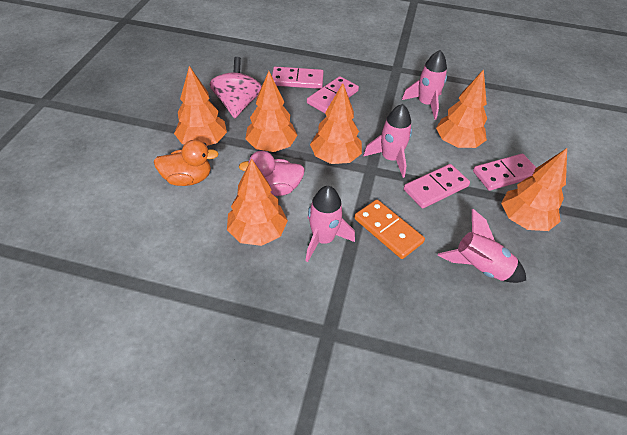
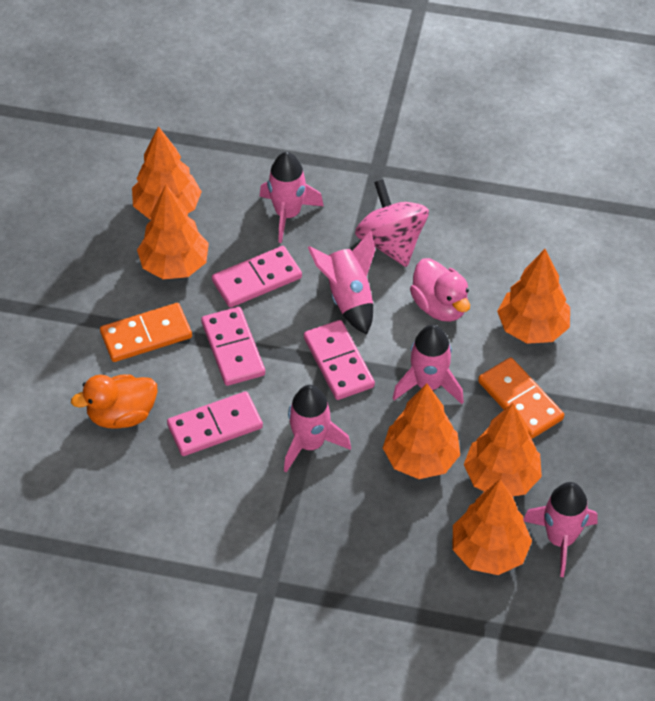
orange domino: 1 -> 2
pink rocket: 4 -> 5

